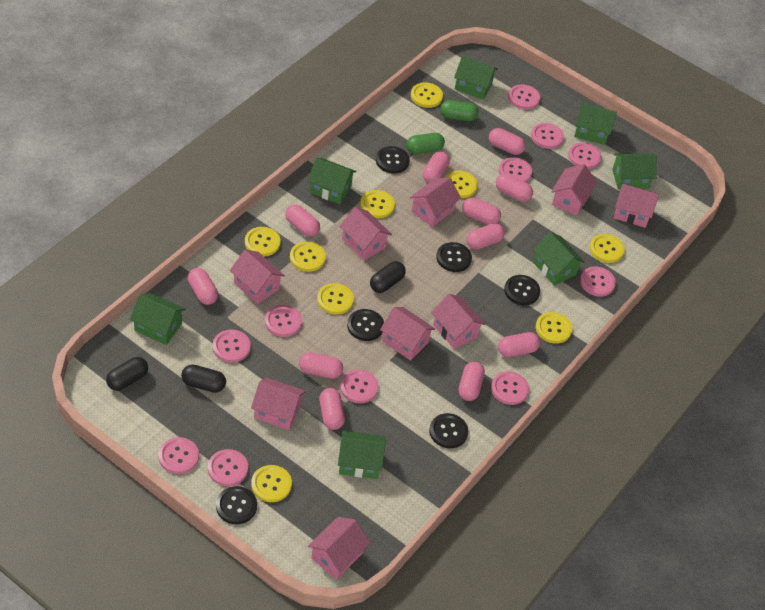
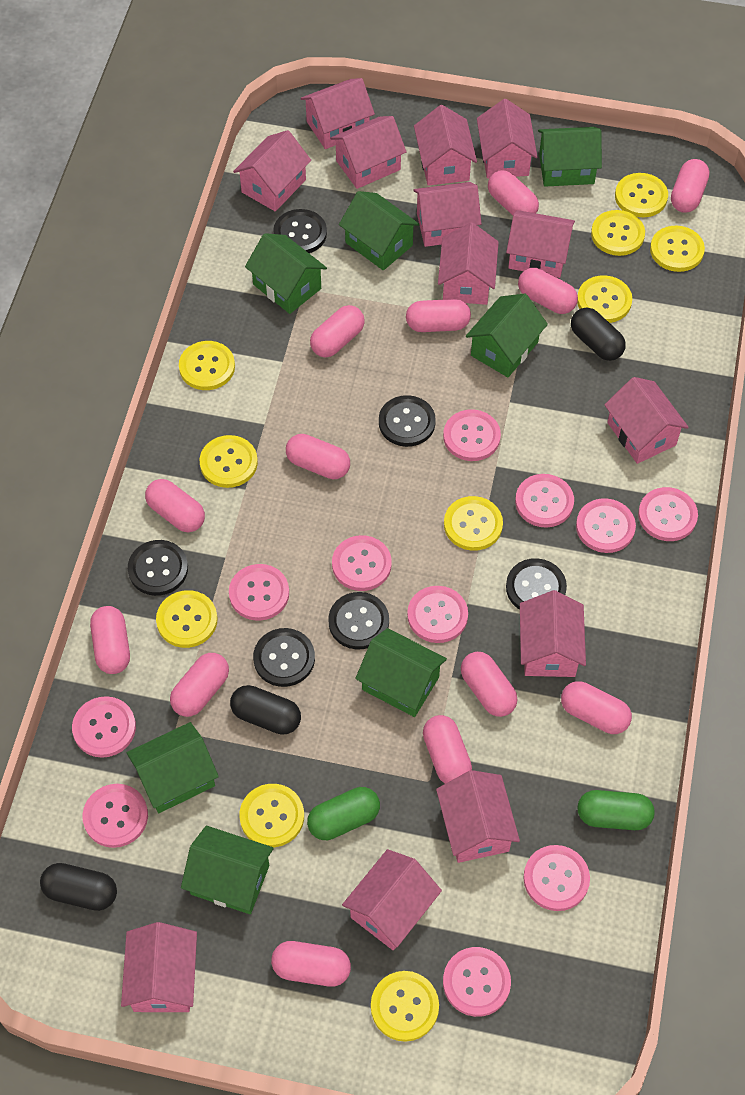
pink capsule: 11 -> 13
pink house: 9 -> 13
yellow button: 9 -> 10

